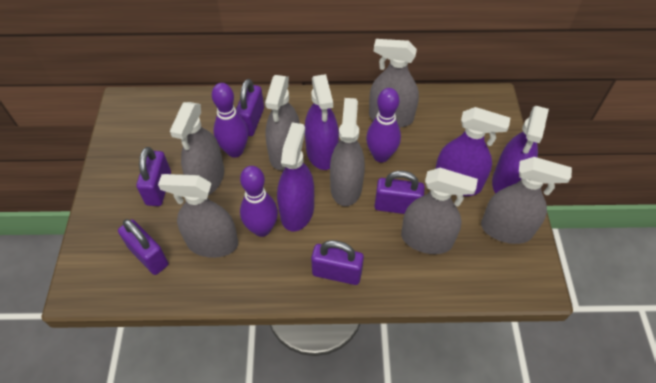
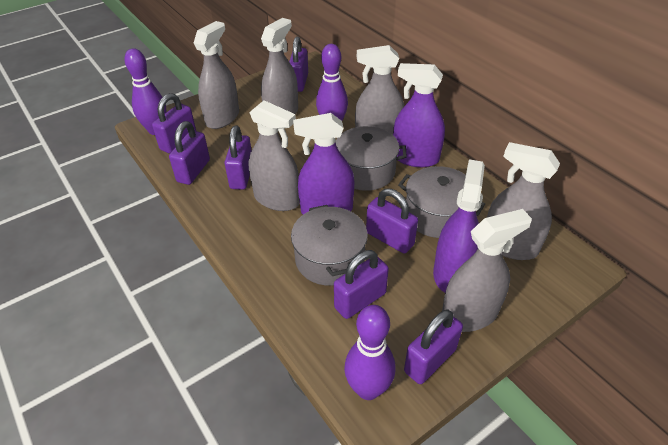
grey pot: 0 -> 3
grey spray bottle: 7 -> 6
purple padlock: 5 -> 7
purple spray bottle: 4 -> 3

